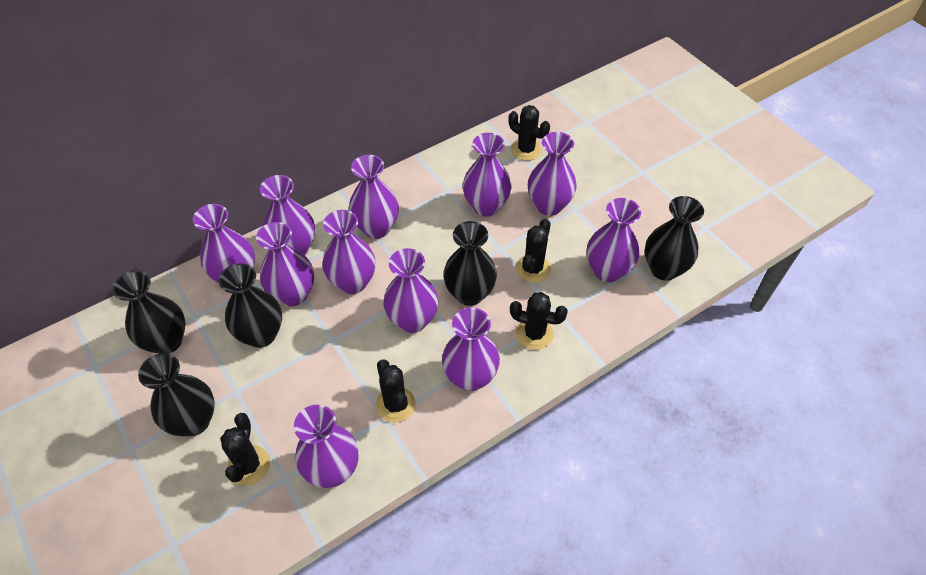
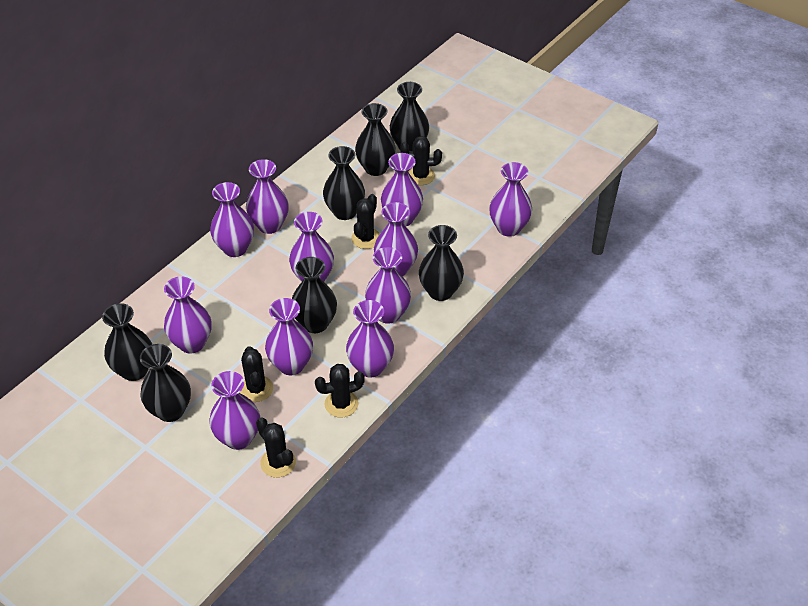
black vase: 5 -> 7

